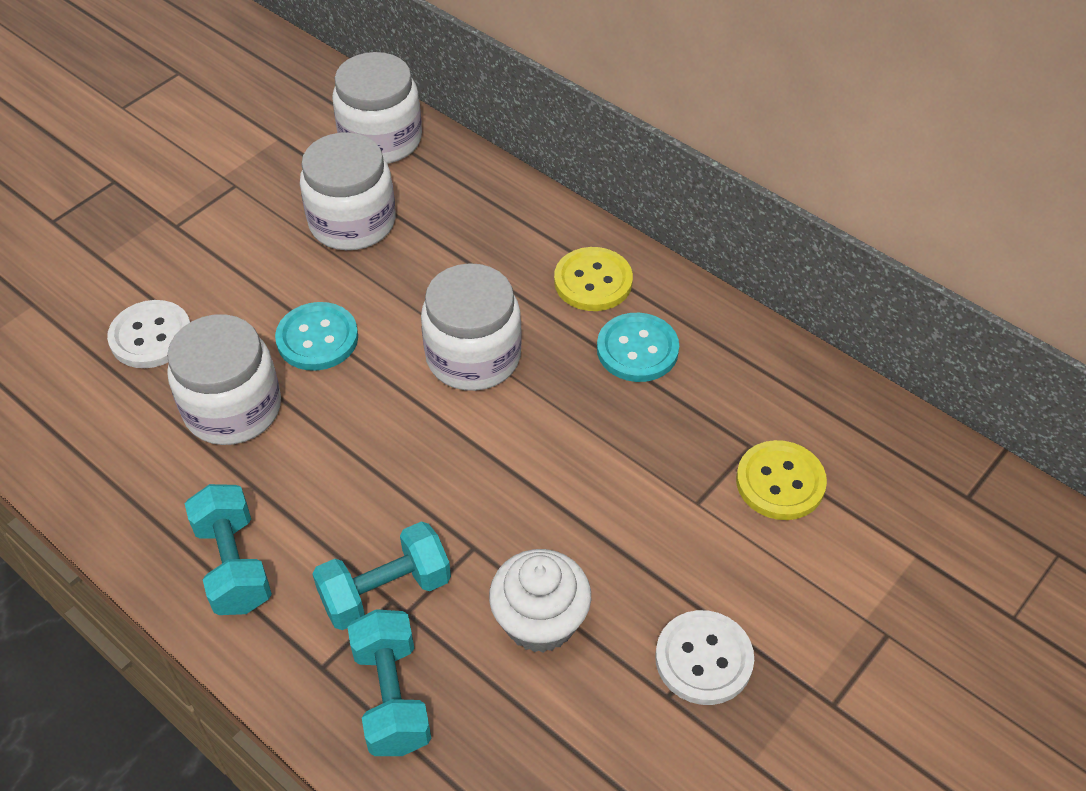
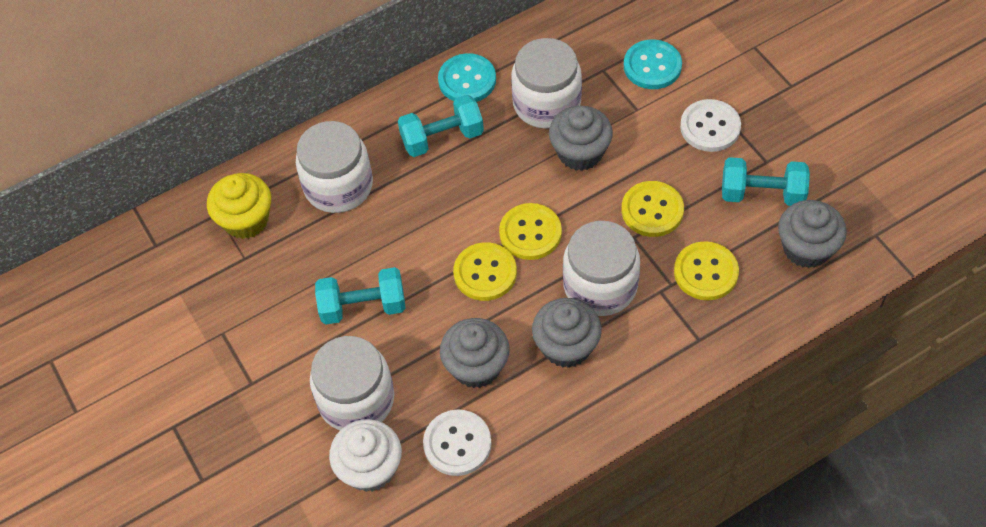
grey cupcake: 0 -> 4
yellow button: 2 -> 4
yellow cupcake: 0 -> 1

